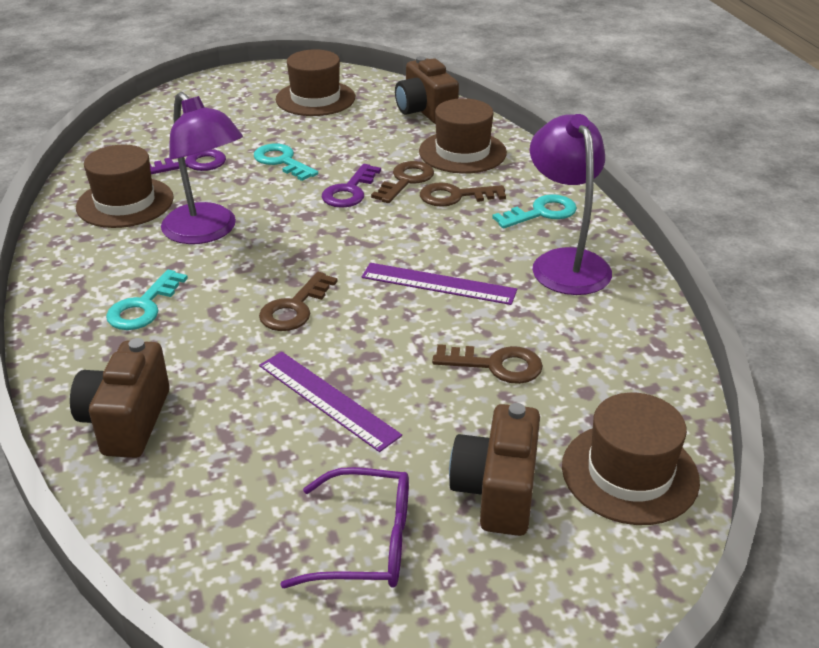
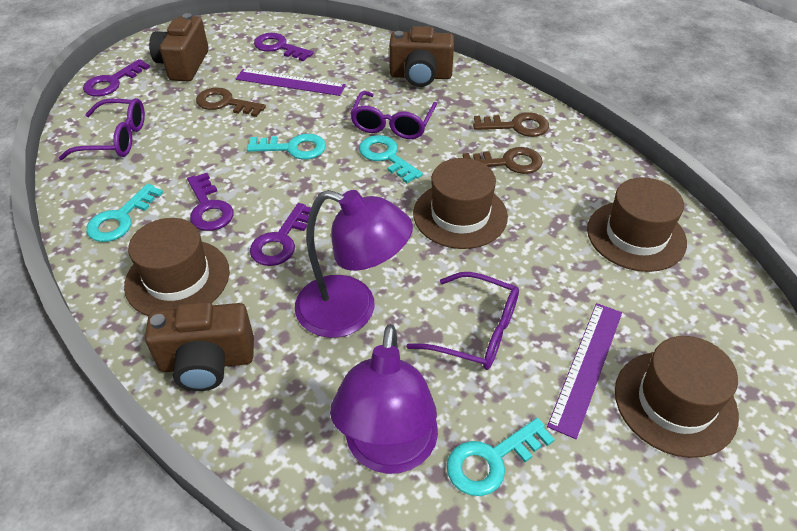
brown key: 4 -> 3
purple glasses: 1 -> 3
purple key: 2 -> 4
turquoise key: 3 -> 4

